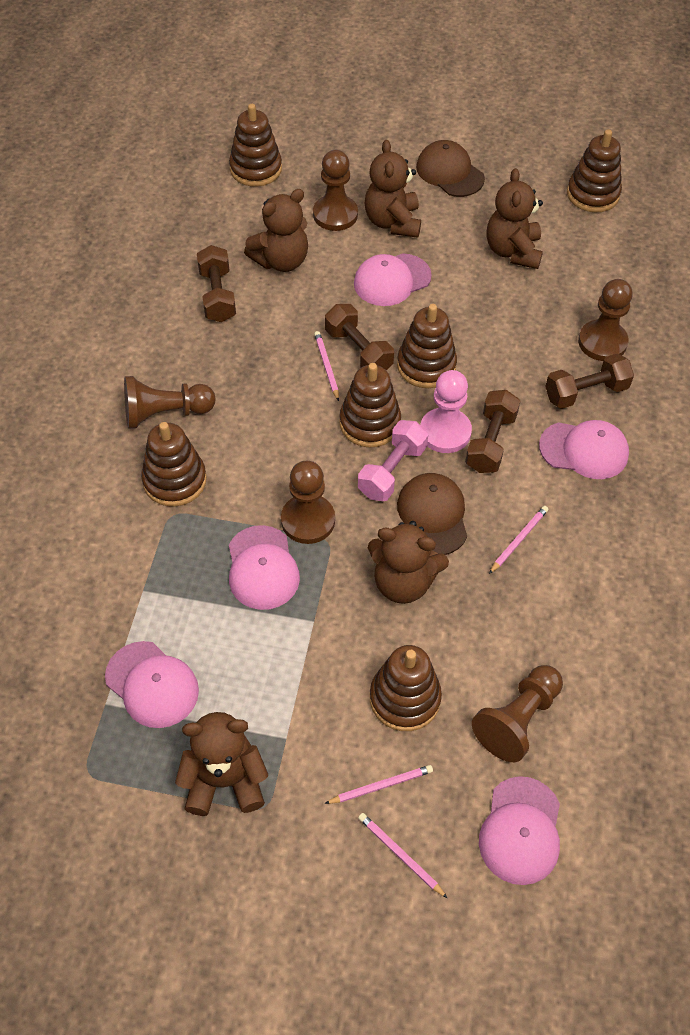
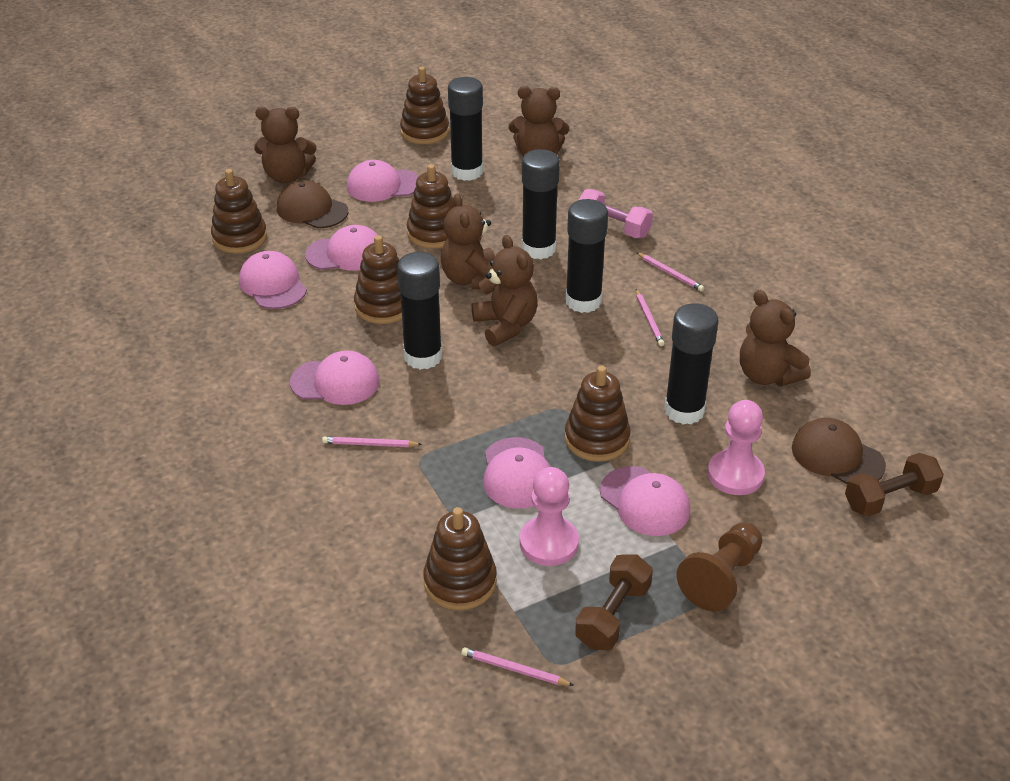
black glue stick: 0 -> 5
brown dumbbell: 4 -> 2
brown pawn: 5 -> 1
pink cap: 5 -> 6
pink pawn: 1 -> 2

